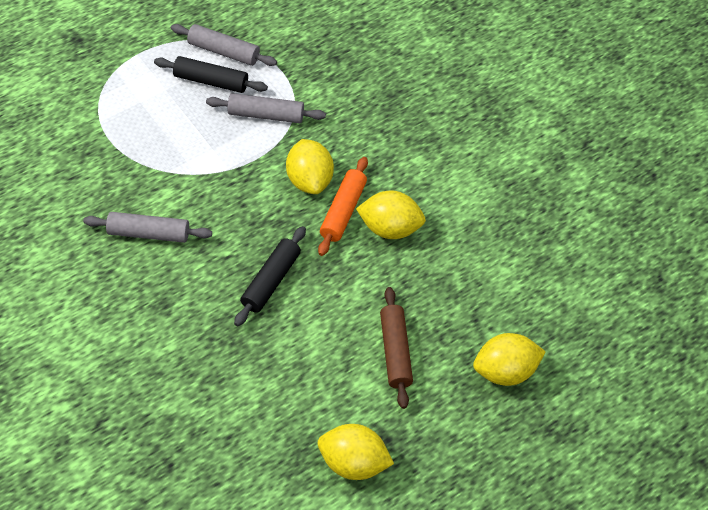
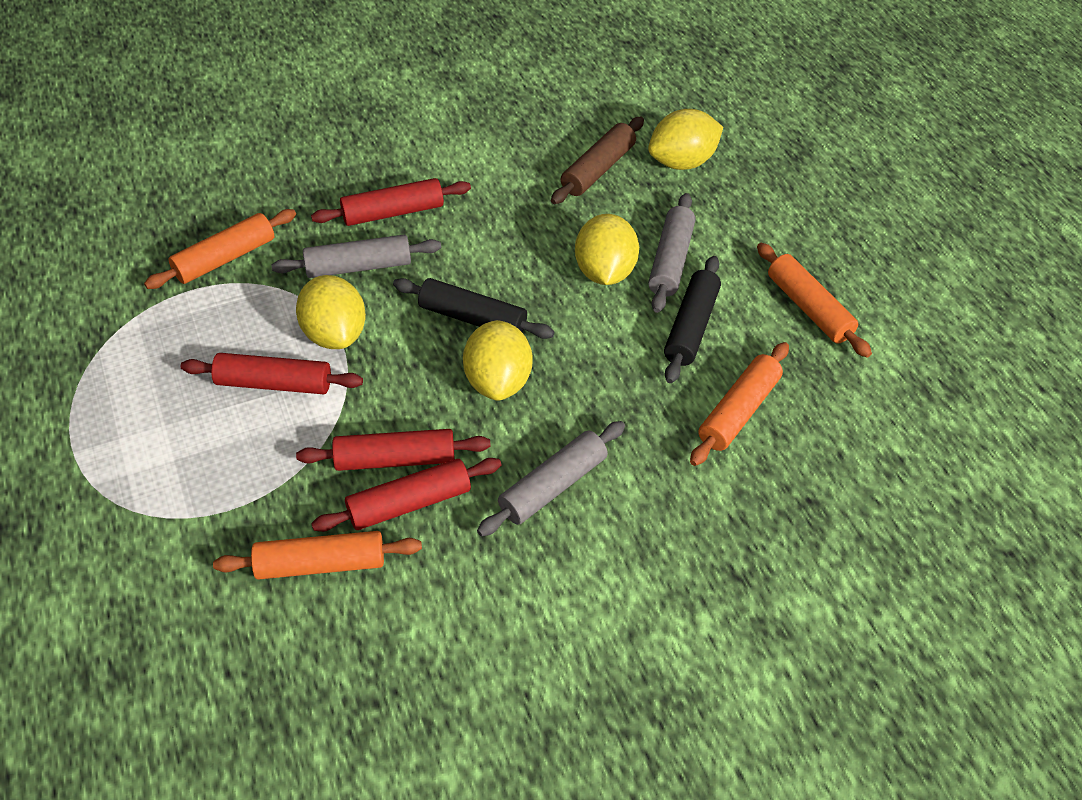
orange rolling pin: 1 -> 4
red rolling pin: 0 -> 4

